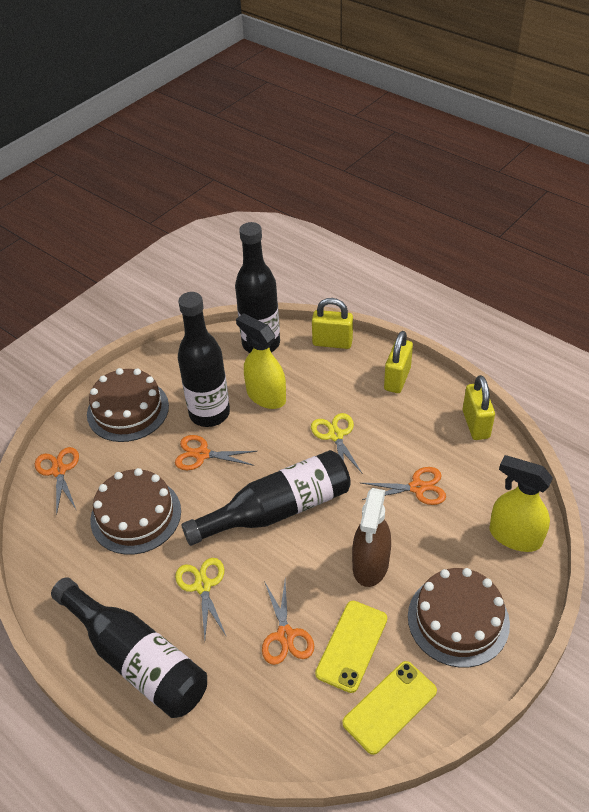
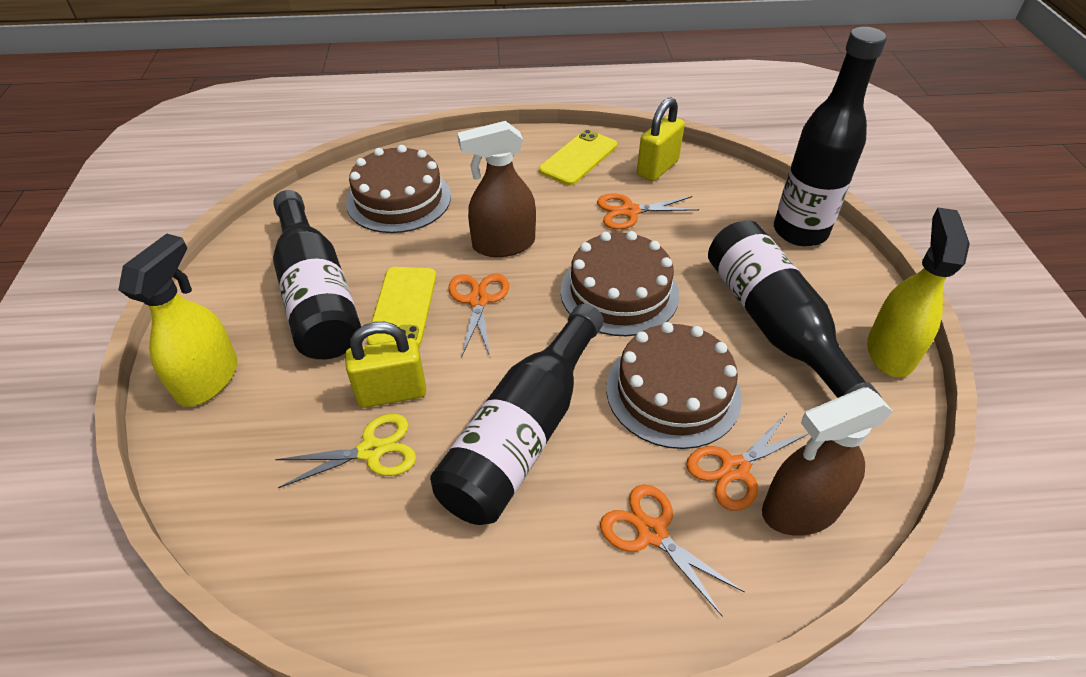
brown spray bottle: 1 -> 2
yellow padlock: 3 -> 2
yellow scissors: 2 -> 1

